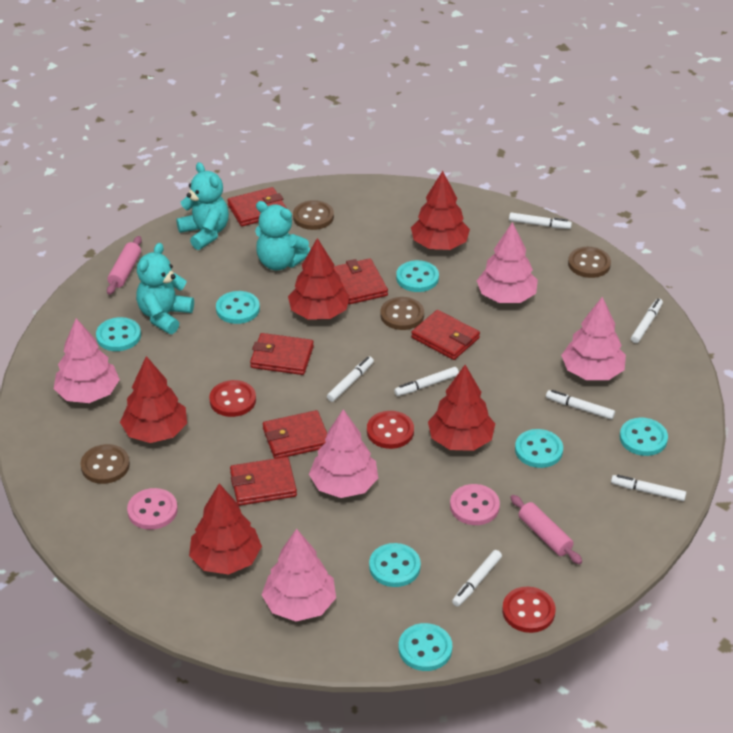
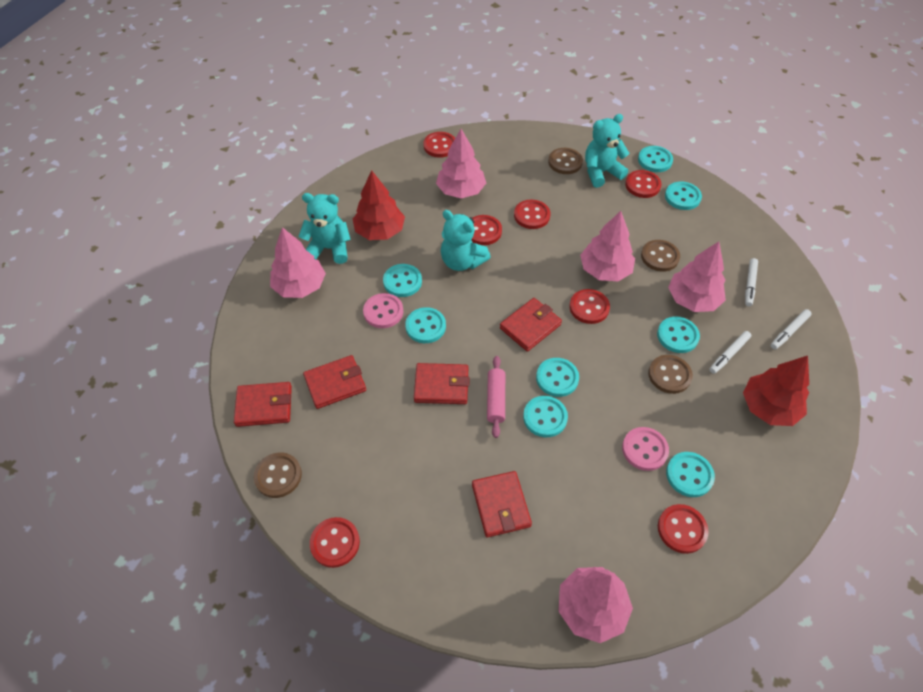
pink rolling pin: 2 -> 1
red button: 3 -> 7
red tree: 5 -> 2
red wallet: 6 -> 5
turquoise button: 7 -> 8
white marker: 7 -> 3

